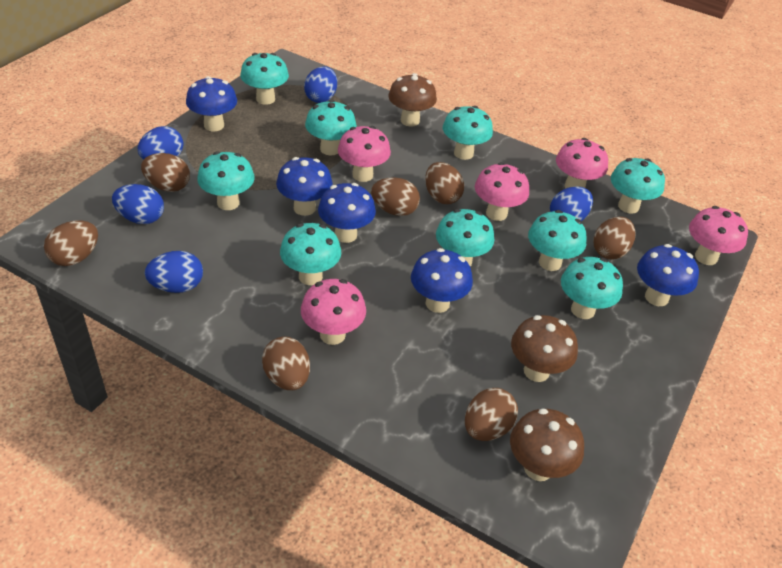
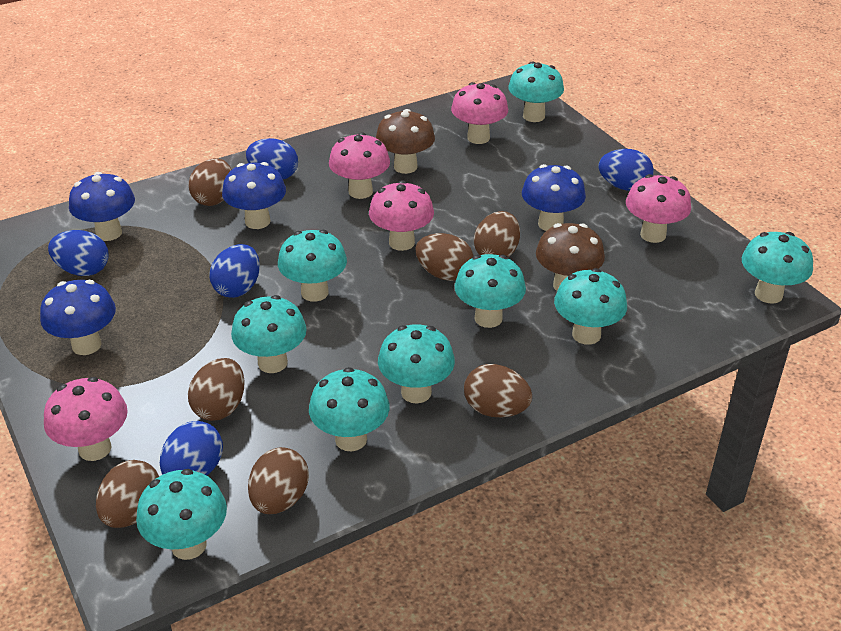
blue mushroom: 5 -> 4
brown mushroom: 3 -> 2

